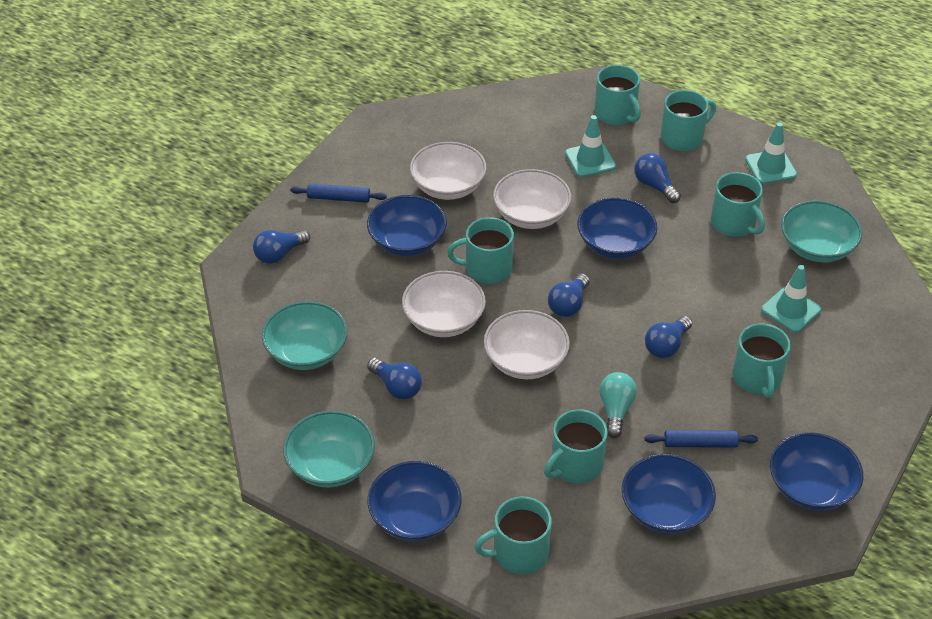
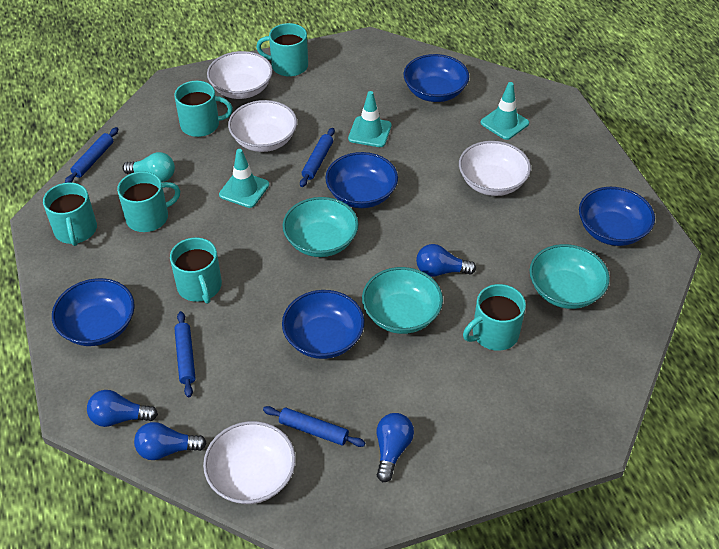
blue light bulb: 5 -> 4
blue rolling pin: 2 -> 4
turquoise mug: 7 -> 6

